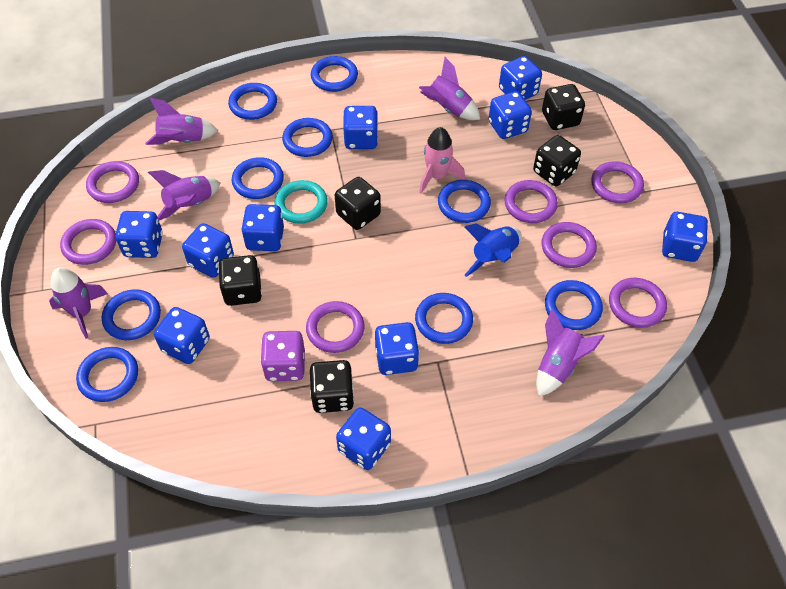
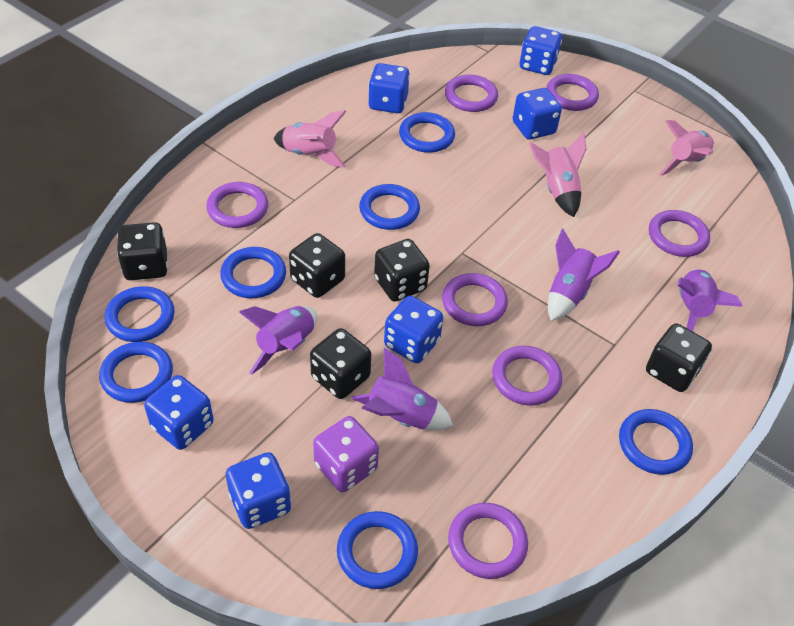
blue dice: 10 -> 6
blue ring: 9 -> 7
blue rocket: 1 -> 0
pink rocket: 1 -> 3
purple rocket: 5 -> 4
turquoise ring: 1 -> 0

